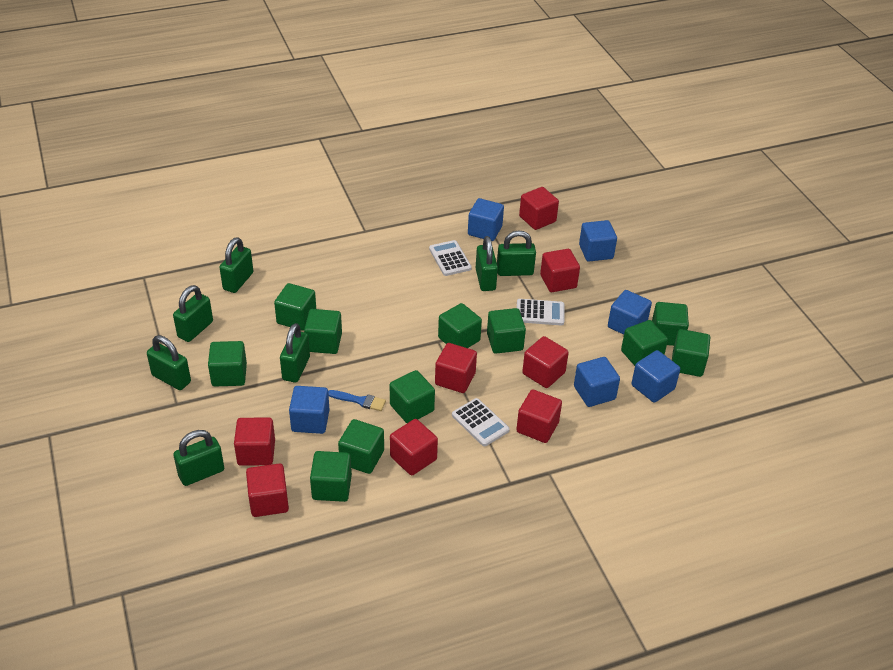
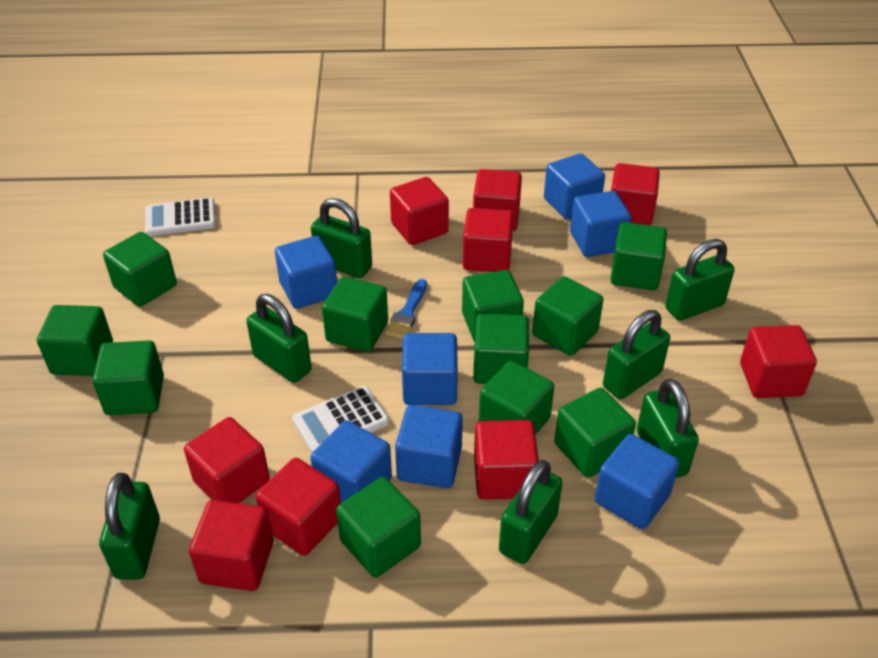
blue cube: 6 -> 7
red cube: 8 -> 9
white calculator: 3 -> 2

